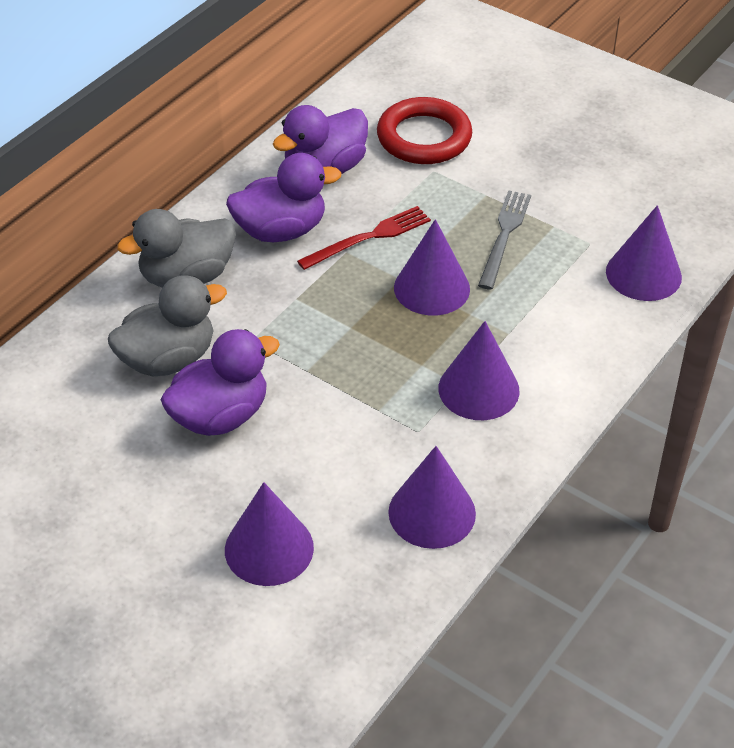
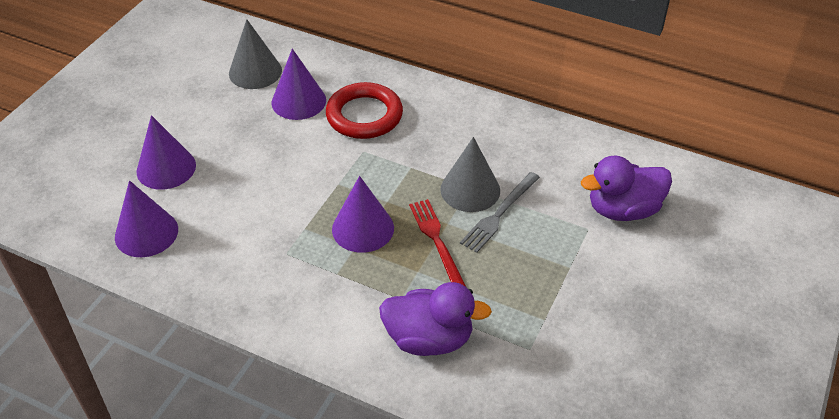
grey cone: 0 -> 2
grey duck: 2 -> 0
purple cone: 5 -> 4
purple duck: 3 -> 2

